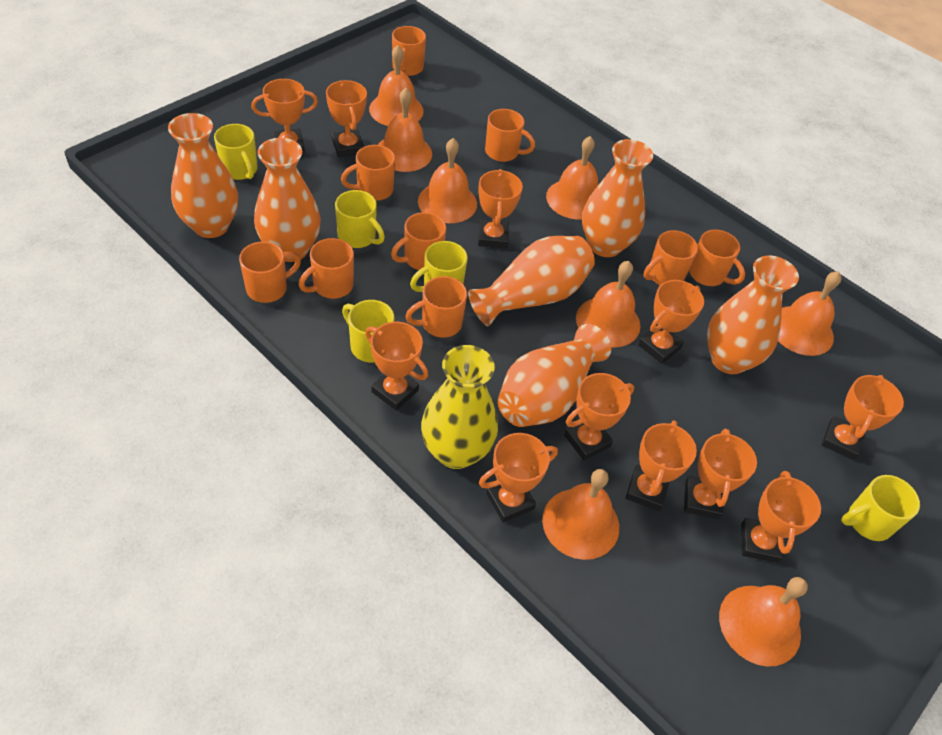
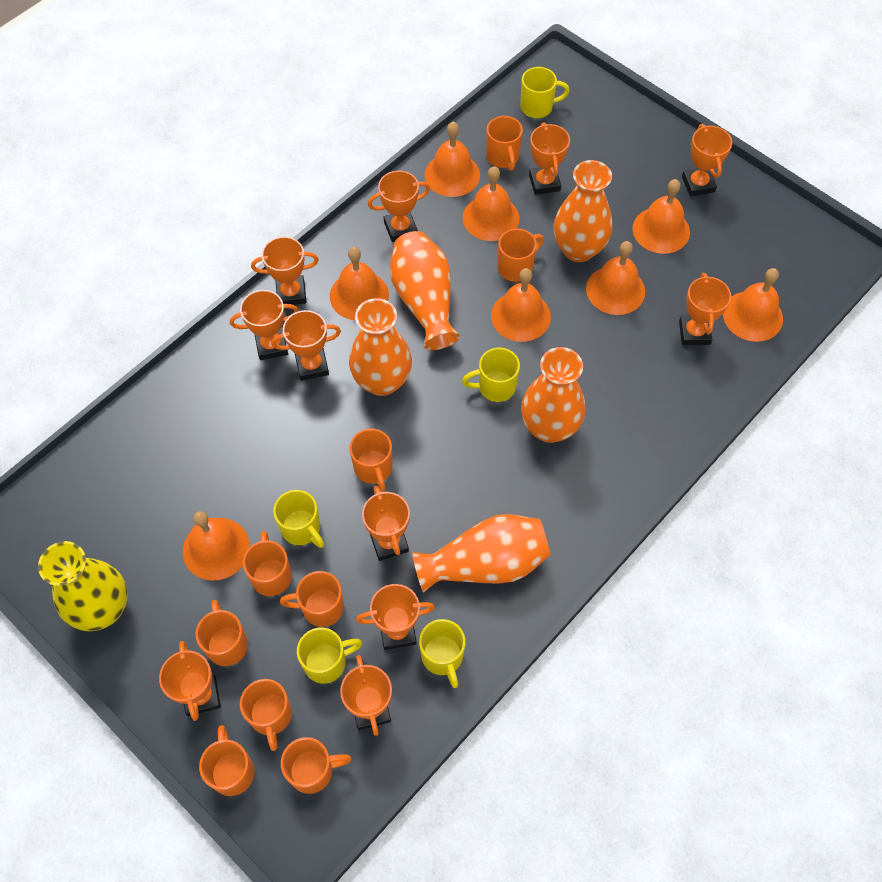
orange vase: 6 -> 5

